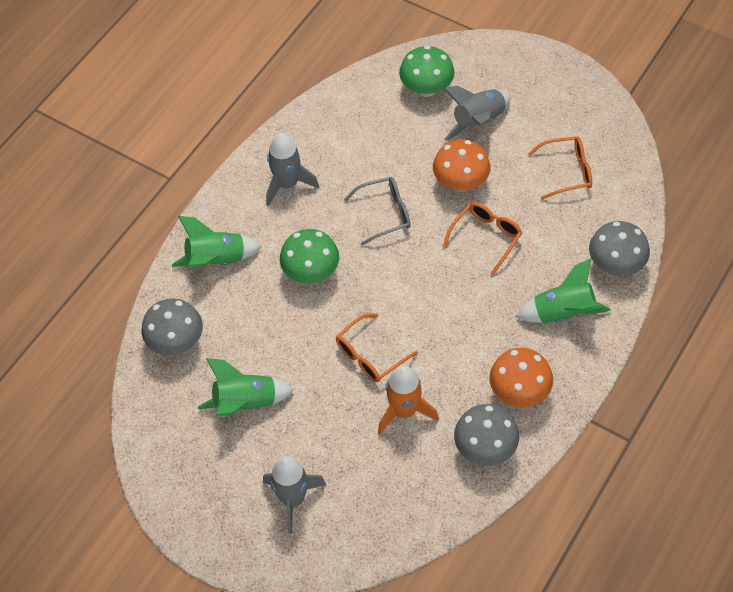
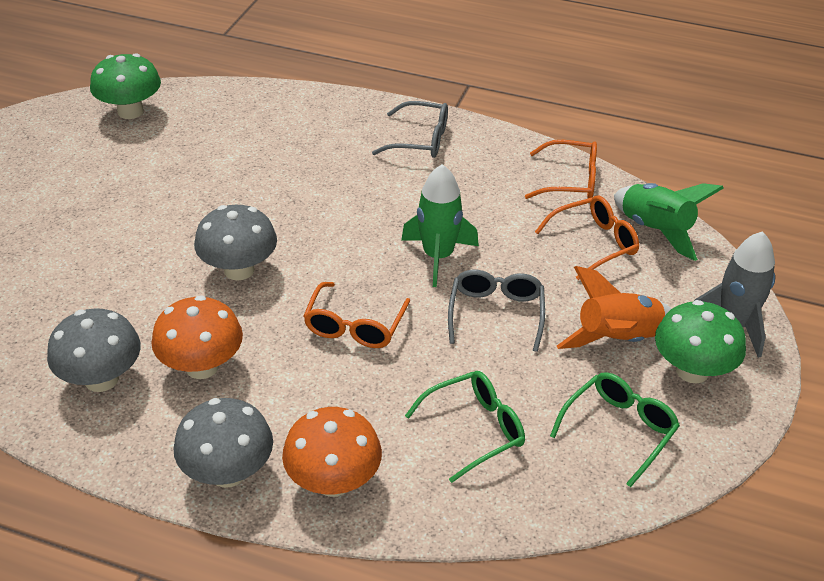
green glasses: 0 -> 2
green rocket: 3 -> 2
grey glasses: 1 -> 2
grey rocket: 3 -> 1

